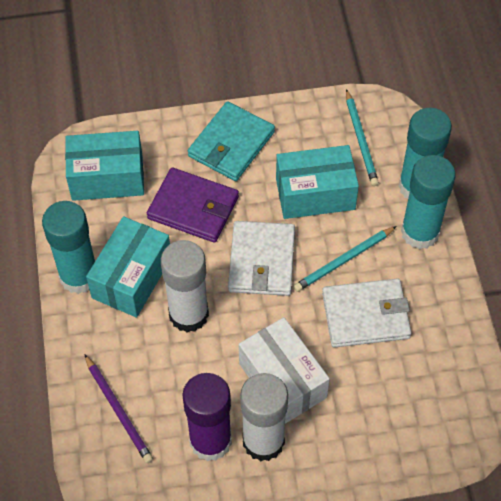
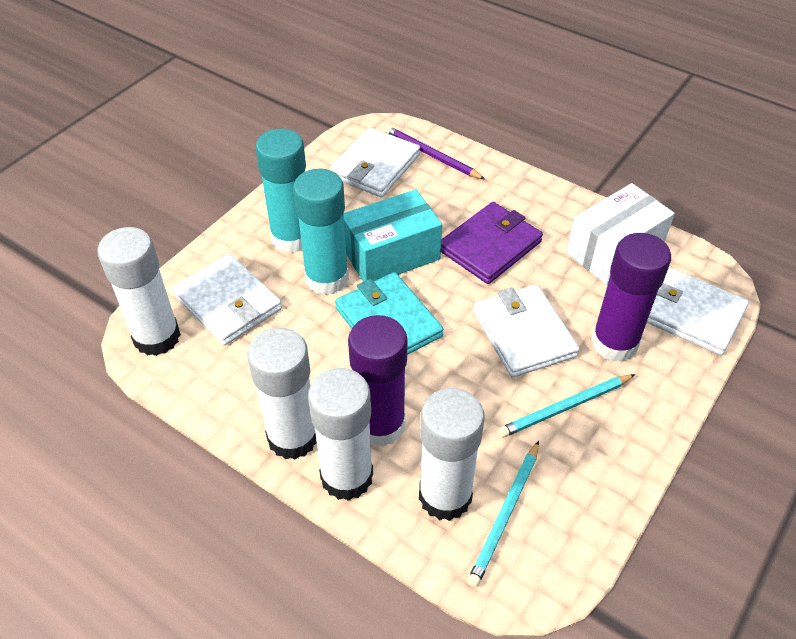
purple glue stick: 1 -> 2
turquoise box: 3 -> 1
turquoise glue stick: 3 -> 2
white glue stick: 2 -> 4
white wallet: 2 -> 4

